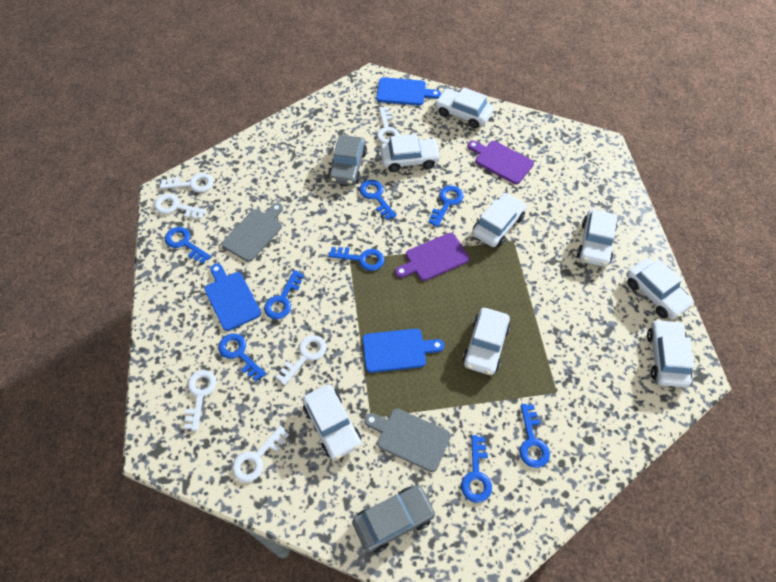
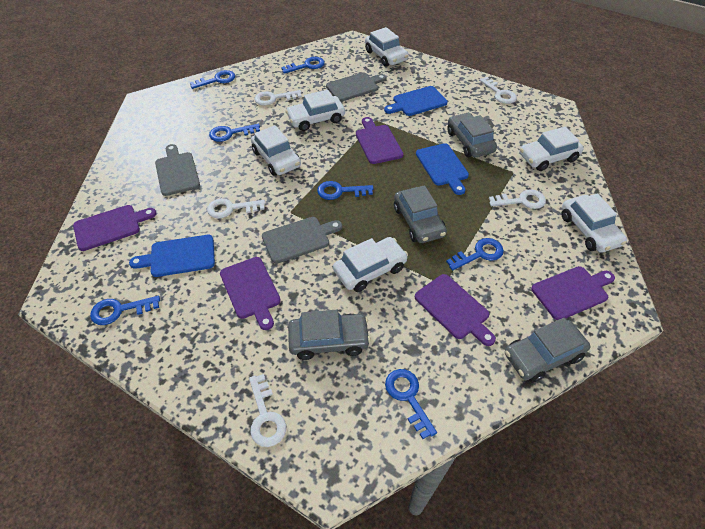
blue key: 8 -> 7
grey car: 2 -> 4
grey cutting board: 2 -> 3
purple cutting board: 2 -> 5
white car: 8 -> 6
white key: 6 -> 5

